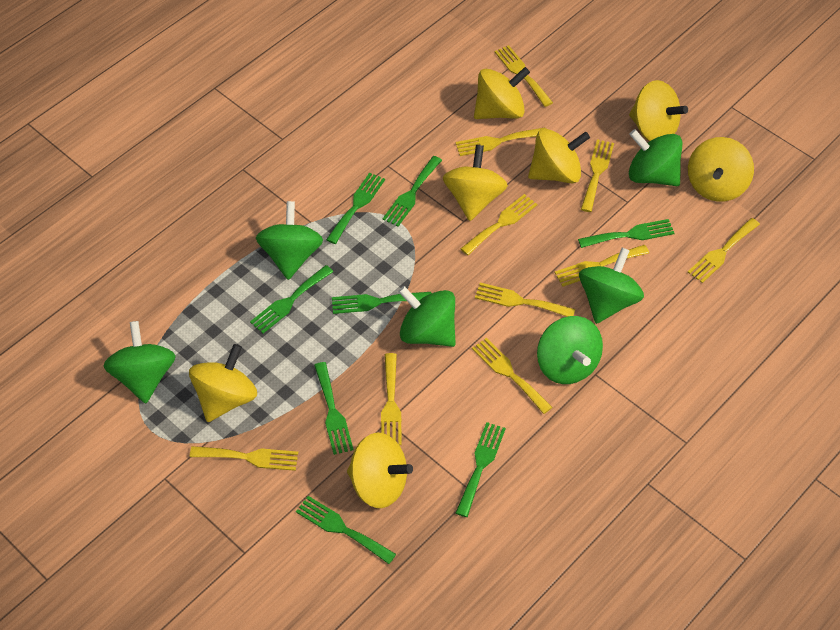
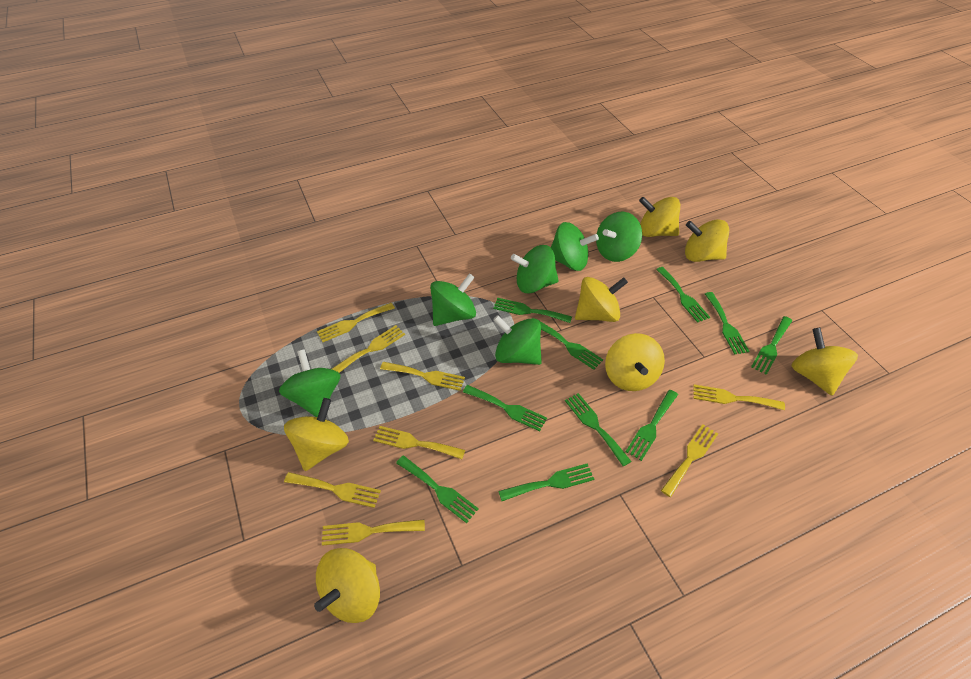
green fork: 8 -> 10
yellow fork: 10 -> 8

